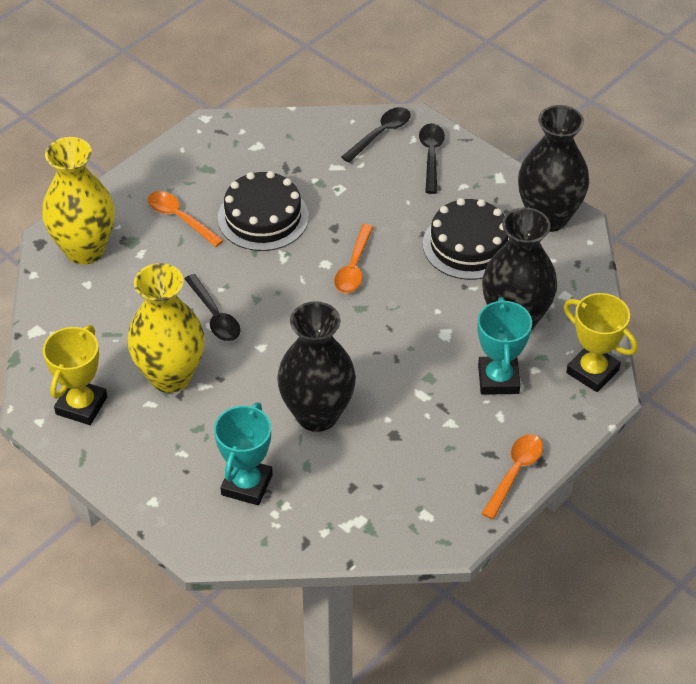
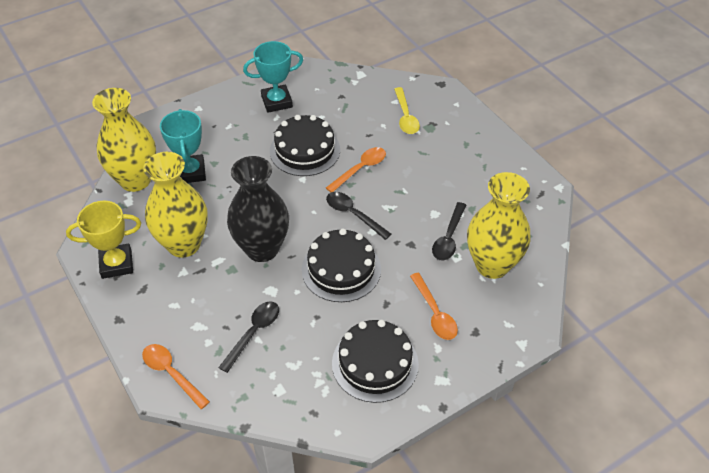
black cake: 2 -> 3
black vase: 3 -> 1
yellow spoon: 0 -> 1
yellow trophy: 2 -> 1
yellow vase: 2 -> 3

